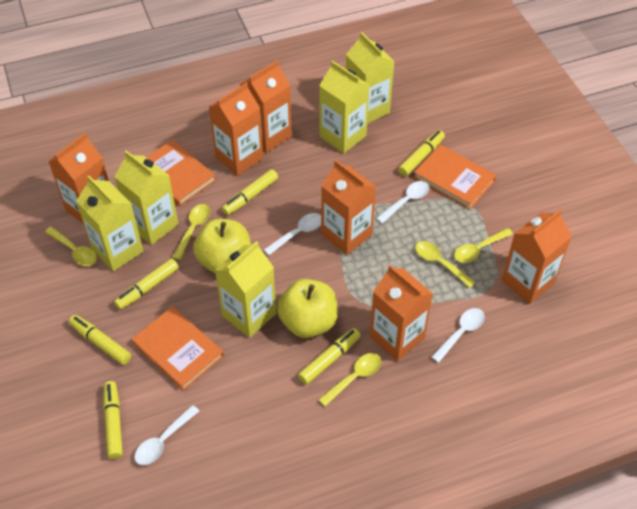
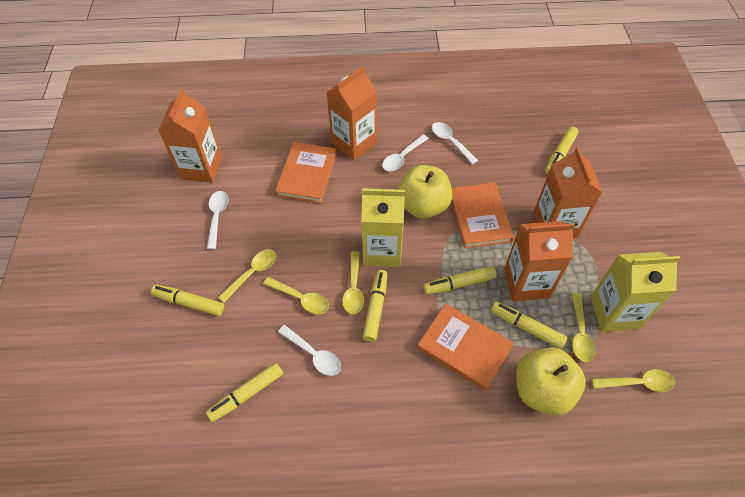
orange carton: 6 -> 4
yellow carton: 5 -> 2

